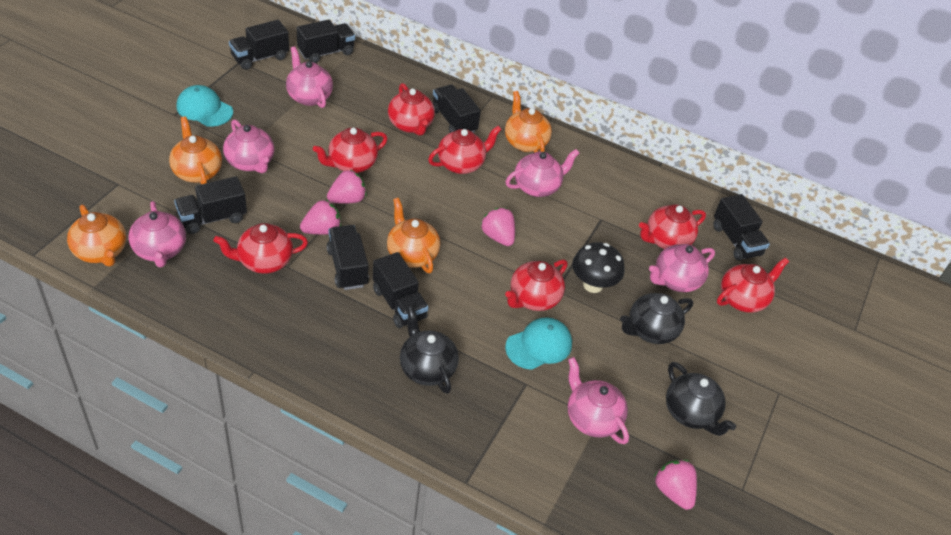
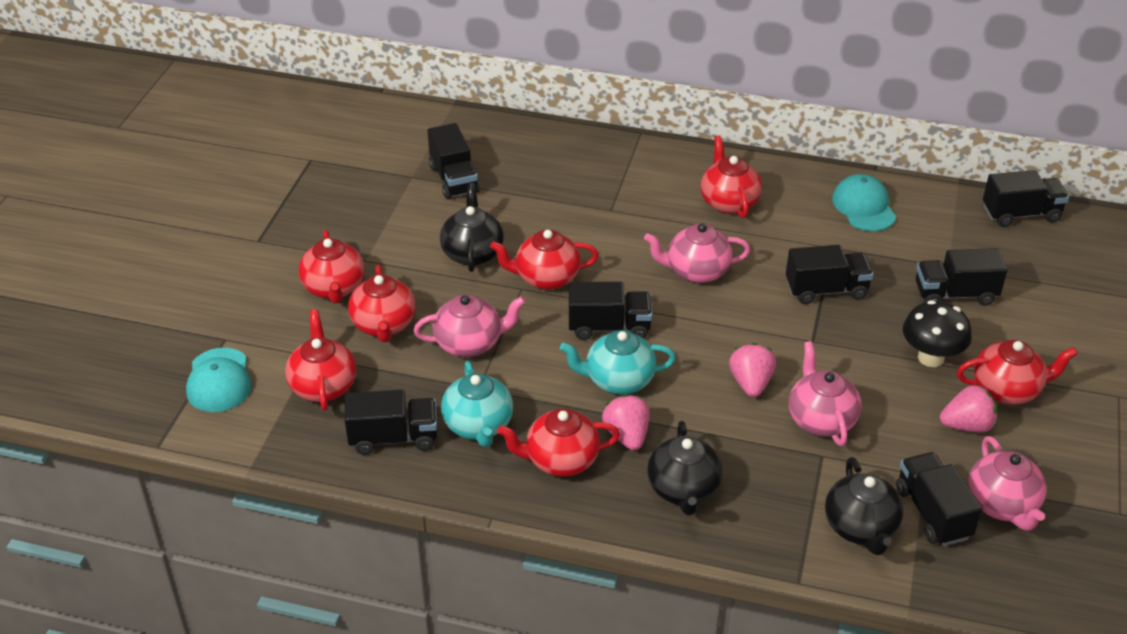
orange teapot: 4 -> 0
pink strawberry: 4 -> 3
pink teapot: 6 -> 4
turquoise teapot: 0 -> 2

